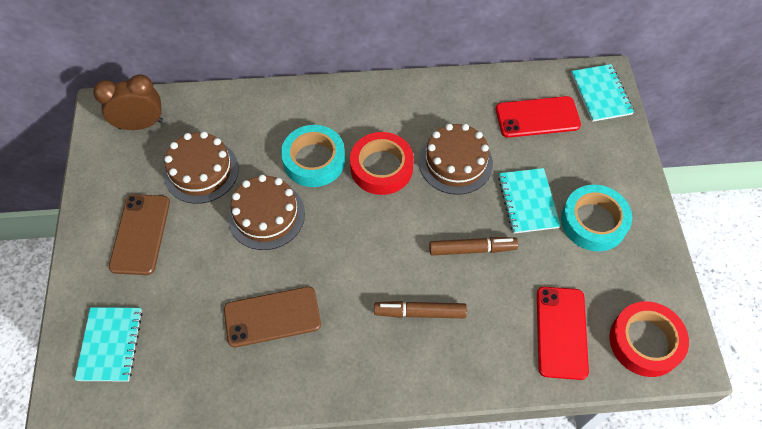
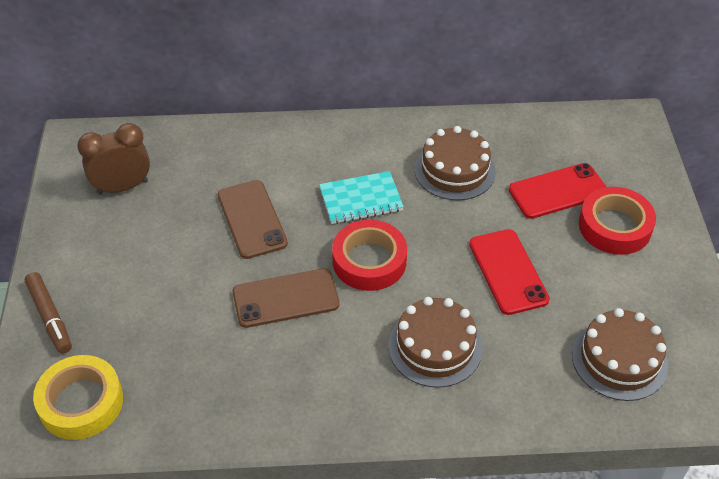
brown marker: 2 -> 1
turquoise notebook: 3 -> 1
turquoise tape: 2 -> 0
yellow tape: 0 -> 1

